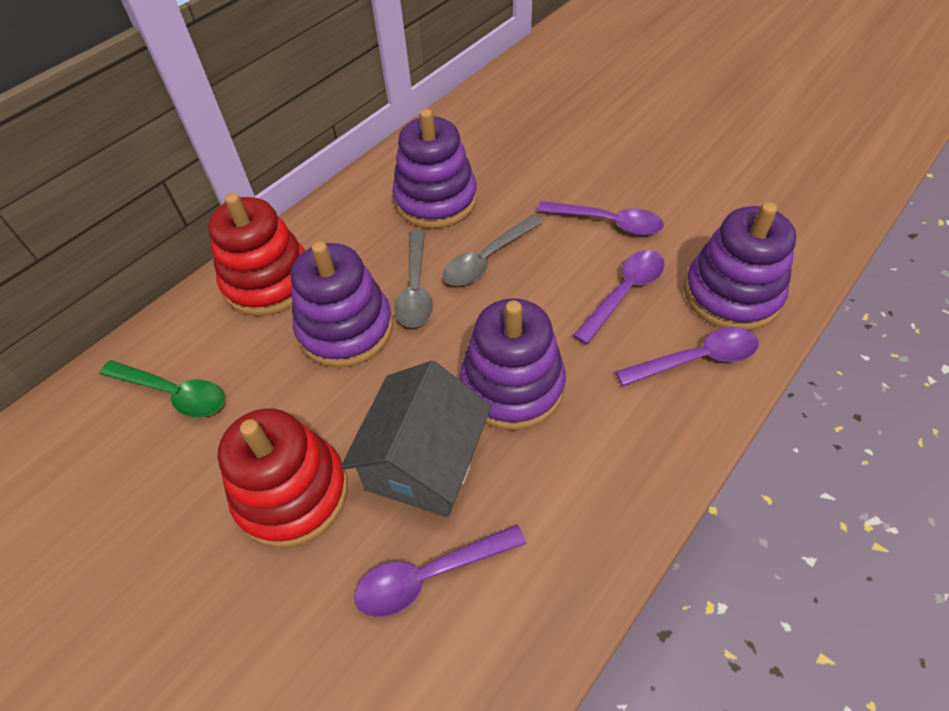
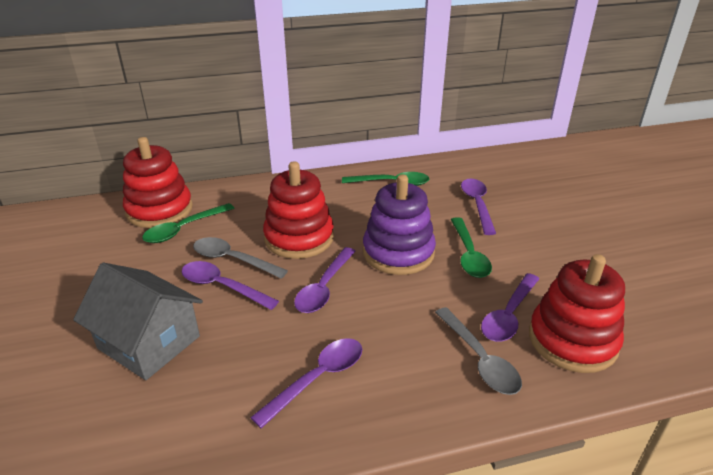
green spoon: 1 -> 3
purple spoon: 4 -> 5
purple stacking toy: 4 -> 1
red stacking toy: 2 -> 3

